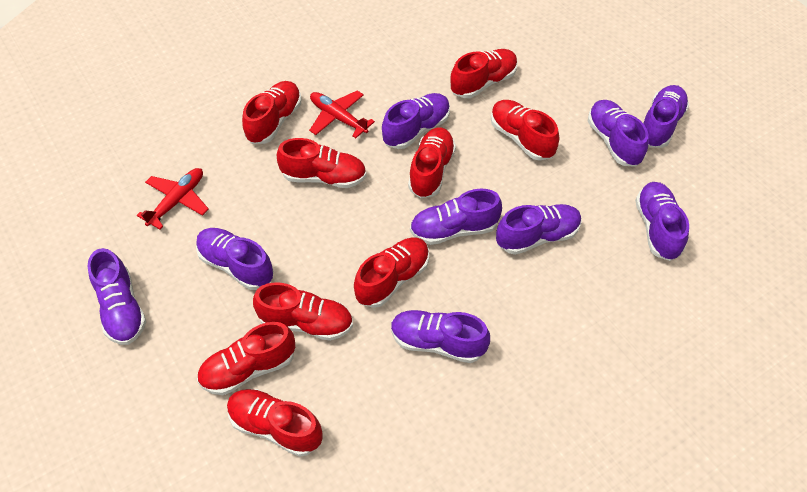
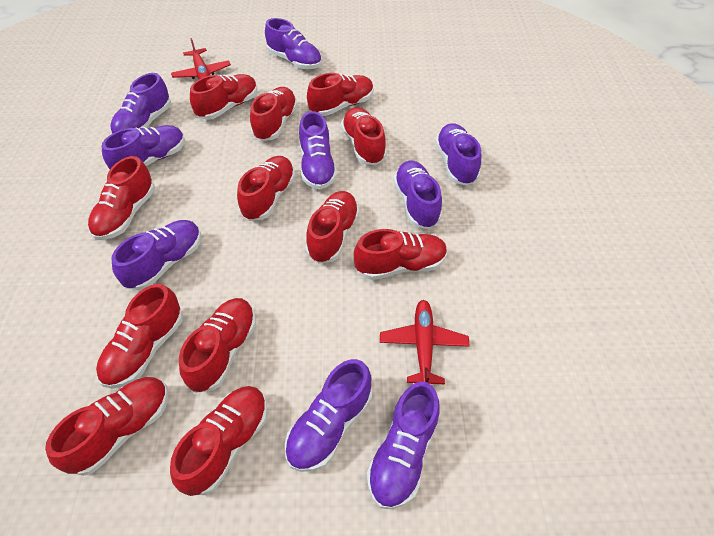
red shoe: 9 -> 12

